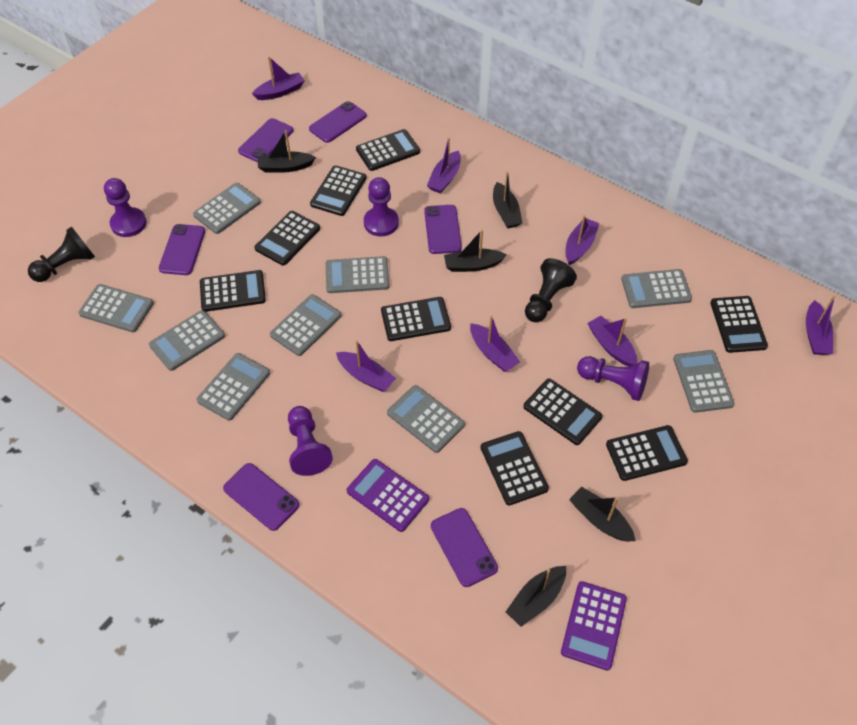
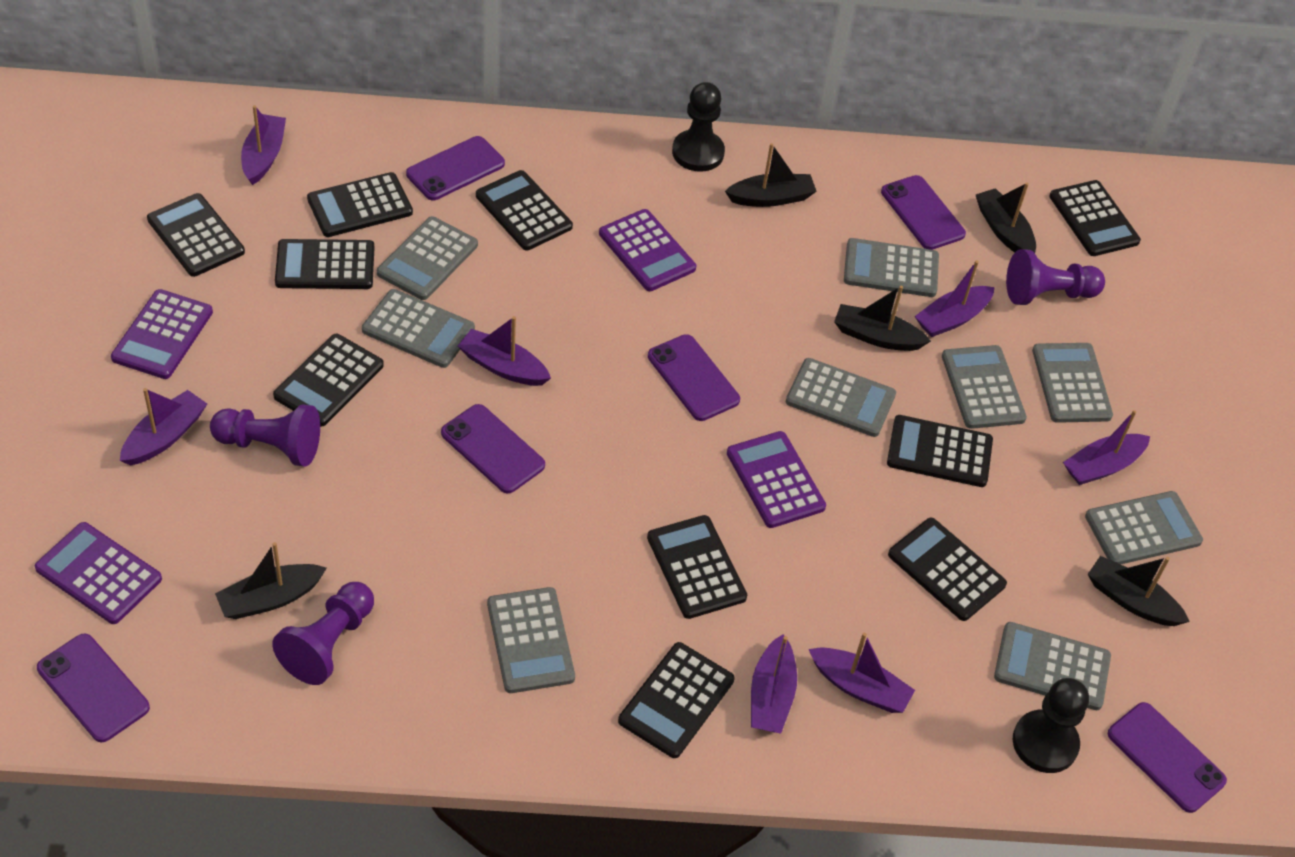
black calculator: 9 -> 10
purple calculator: 2 -> 4
purple pawn: 4 -> 3

